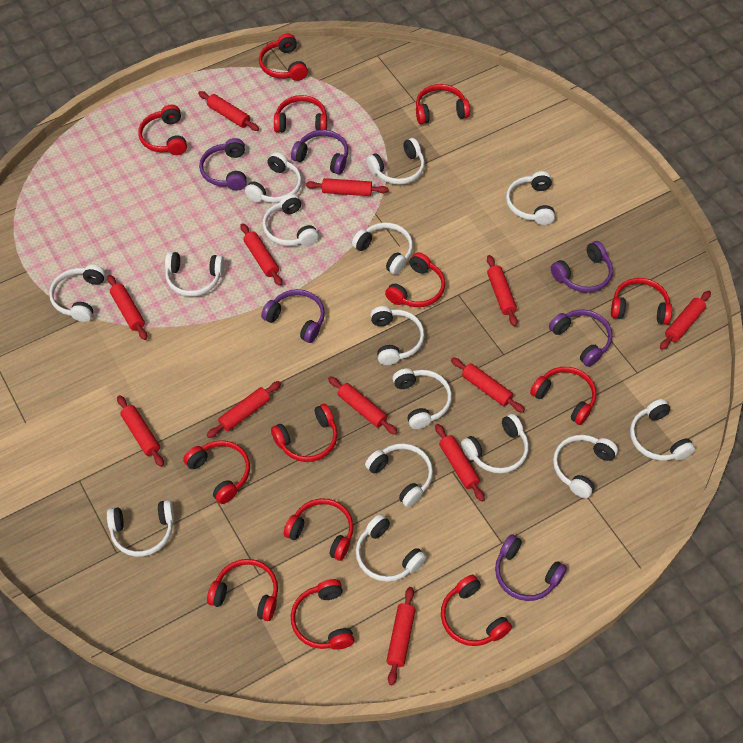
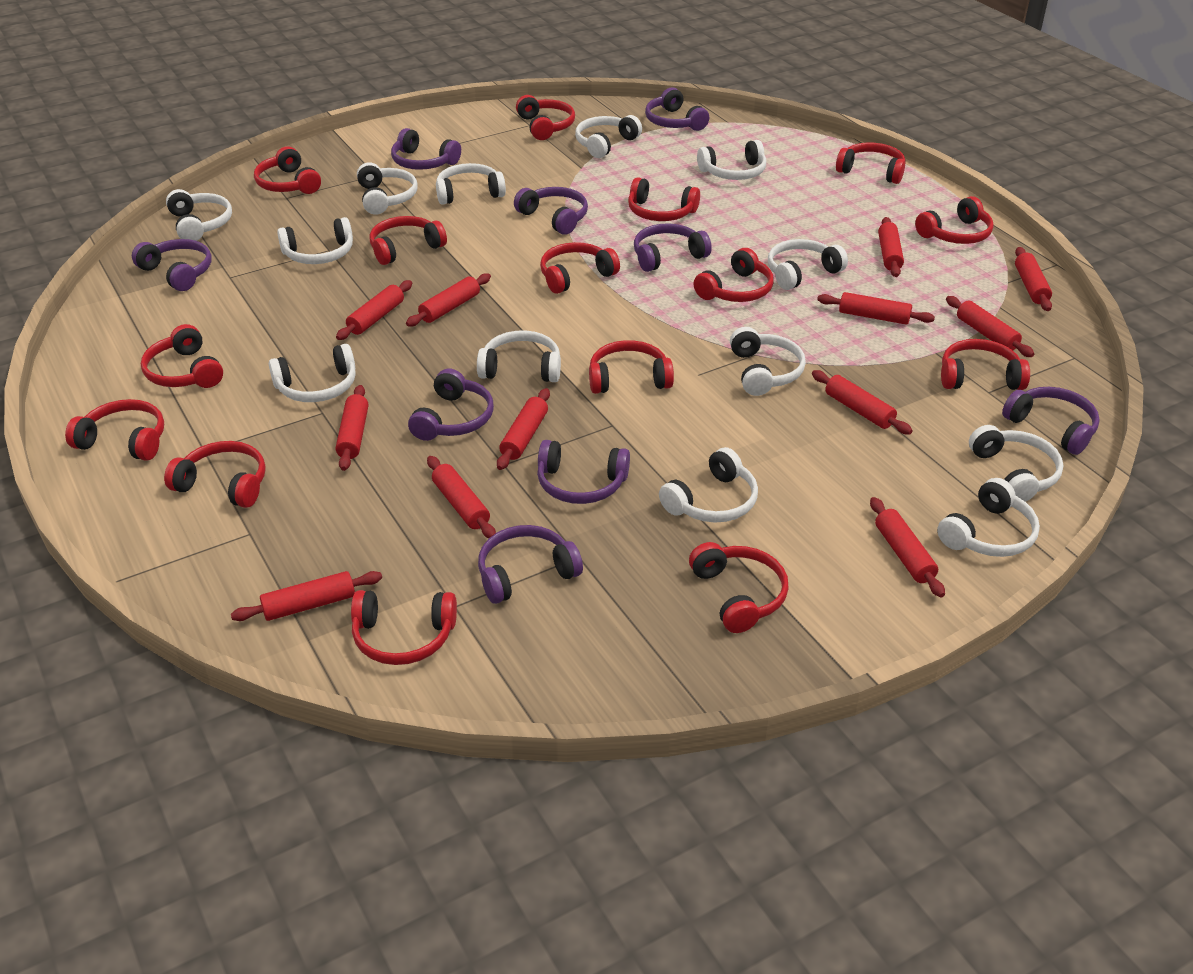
purple headphones: 6 -> 9
red headphones: 13 -> 15
white headphones: 15 -> 13

